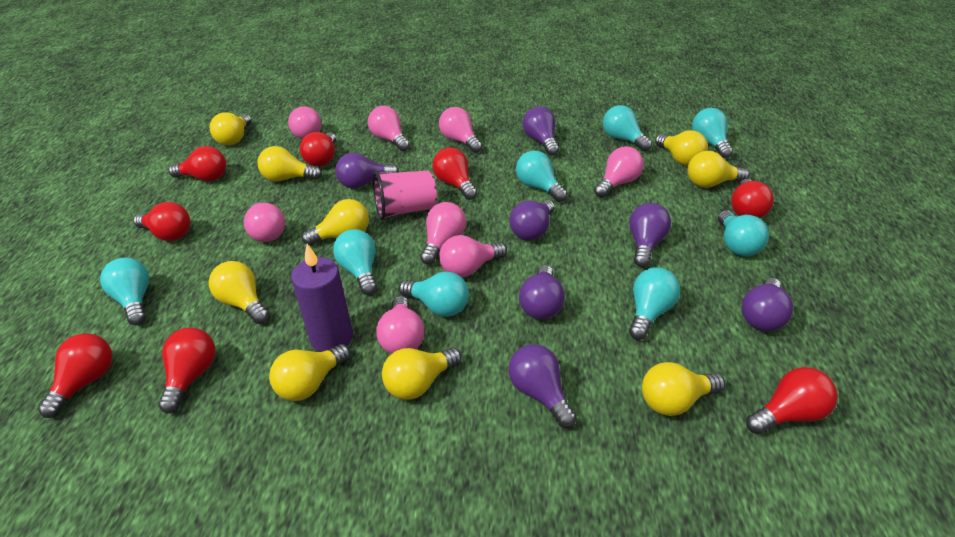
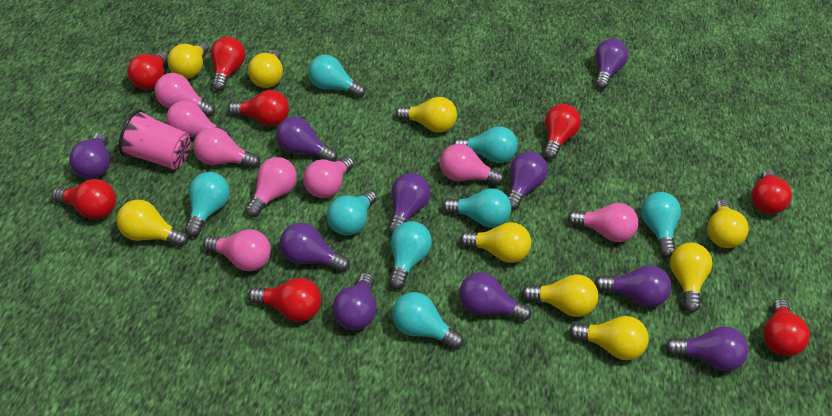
purple candle: 1 -> 0
purple light bulb: 7 -> 10

